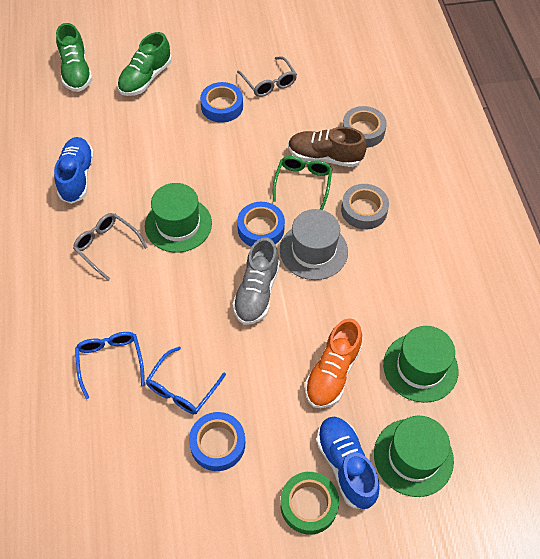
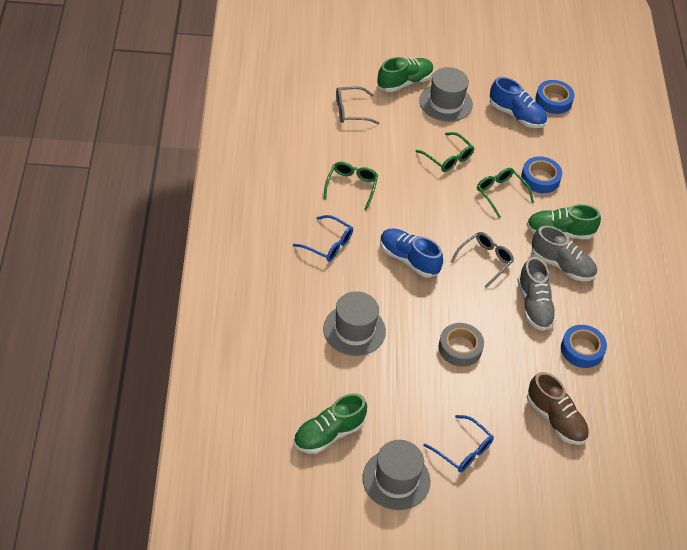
green glasses: 1 -> 3
green hat: 3 -> 0
green shoe: 2 -> 3
green tape: 1 -> 0
grey hat: 1 -> 3
grey shoe: 1 -> 2
grey tape: 2 -> 1
orange shoe: 1 -> 0

